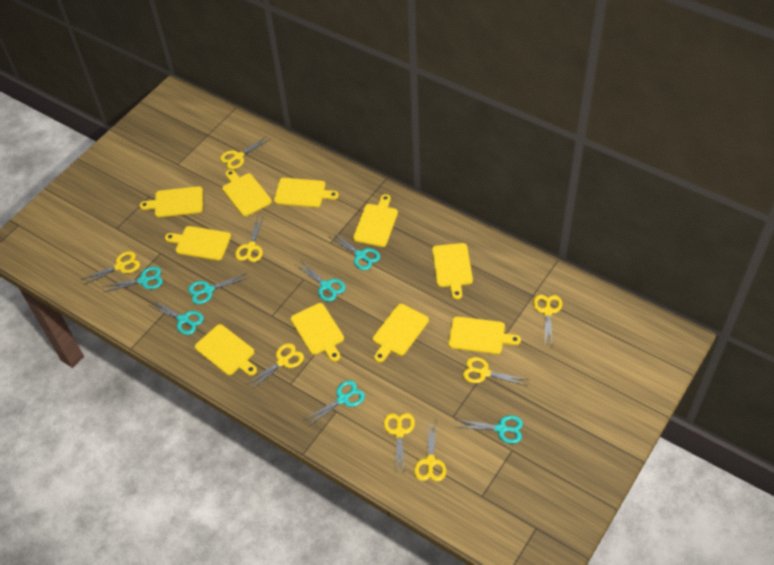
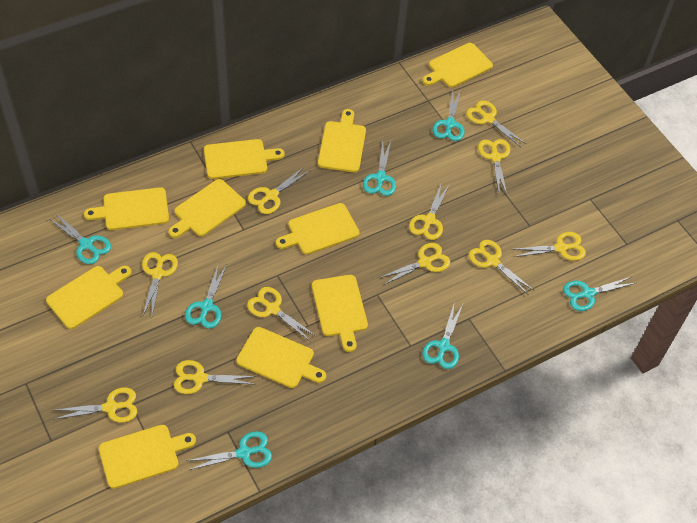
yellow scissors: 8 -> 11

